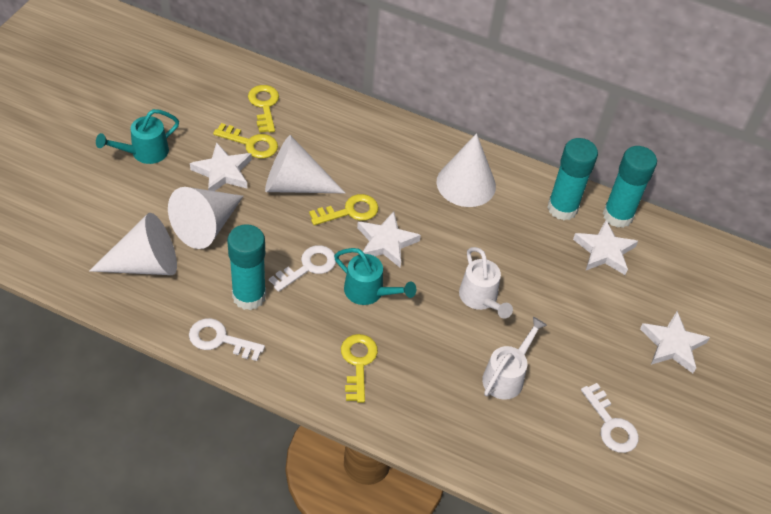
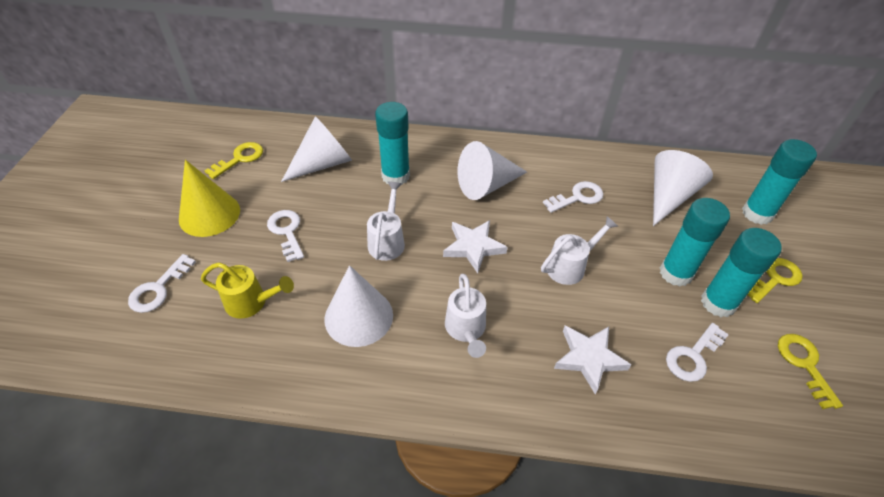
turquoise glue stick: 3 -> 4
turquoise watering can: 2 -> 0
white key: 3 -> 4
white star: 4 -> 2
white watering can: 2 -> 3
yellow cone: 0 -> 1
yellow key: 4 -> 3
yellow watering can: 0 -> 1

